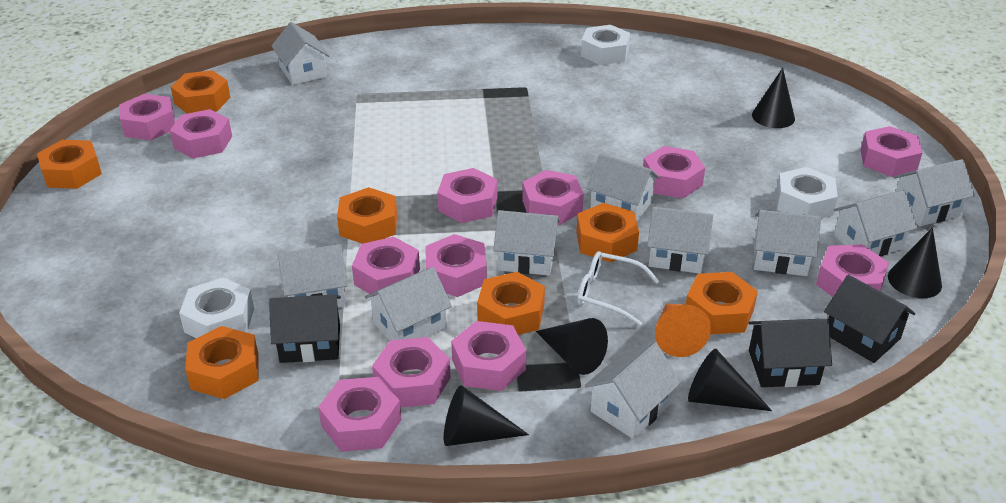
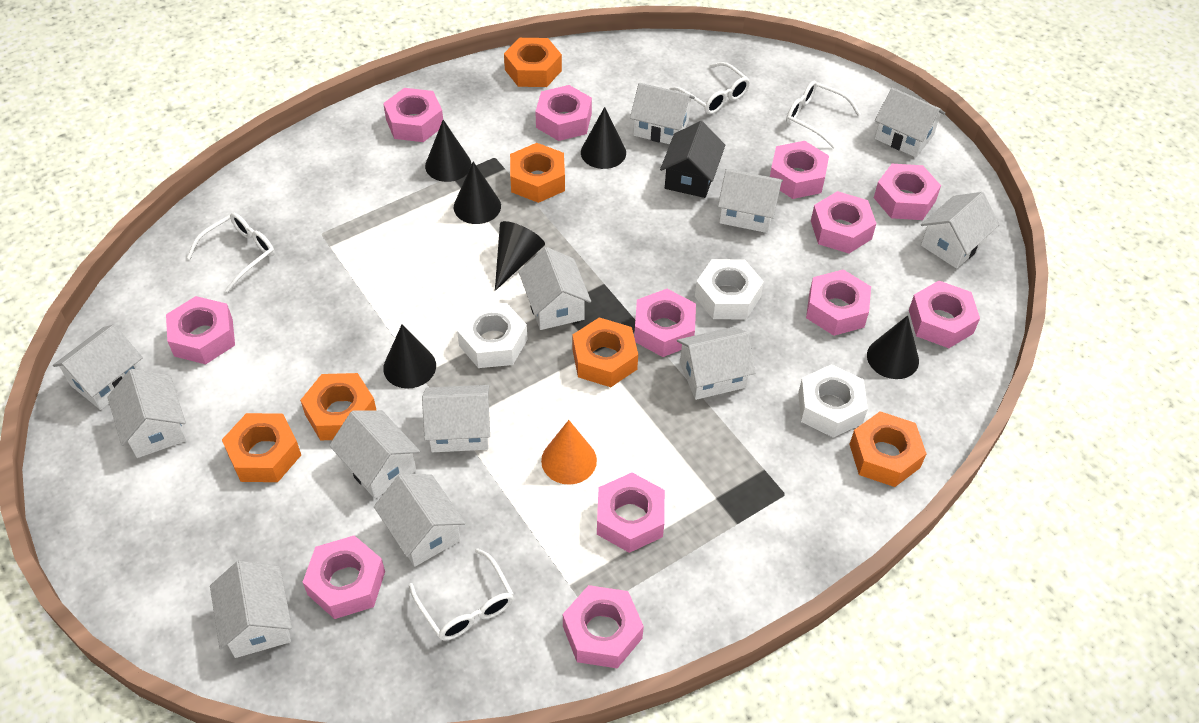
black cone: 5 -> 6
black house: 3 -> 1
orange nut: 7 -> 6
white glasses: 1 -> 4
white house: 10 -> 12

